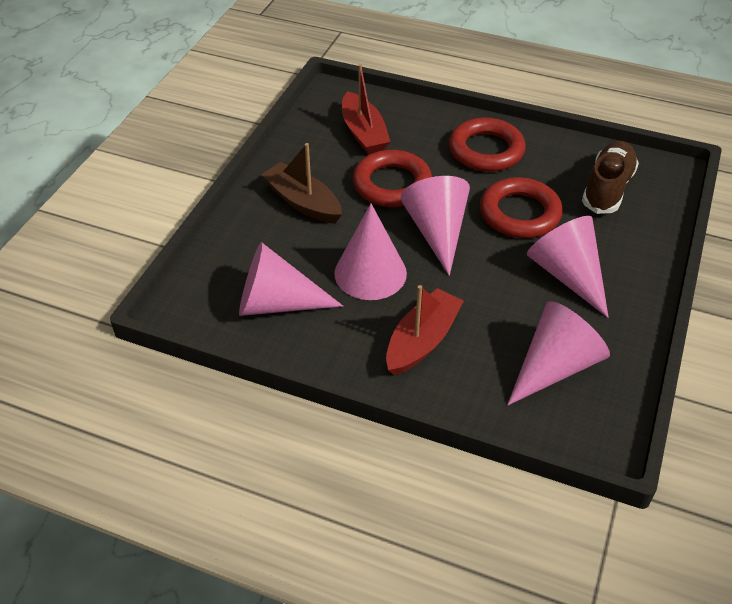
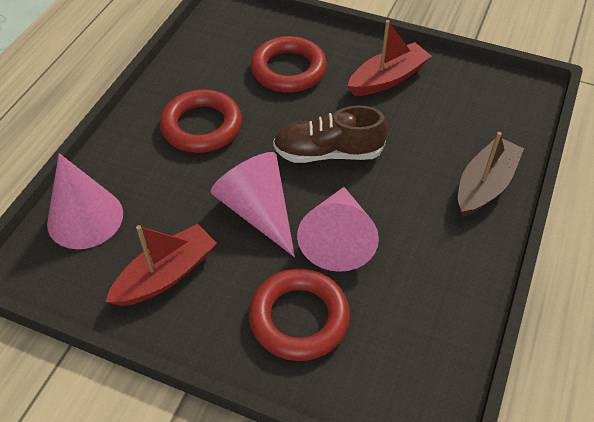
pink cone: 5 -> 3

